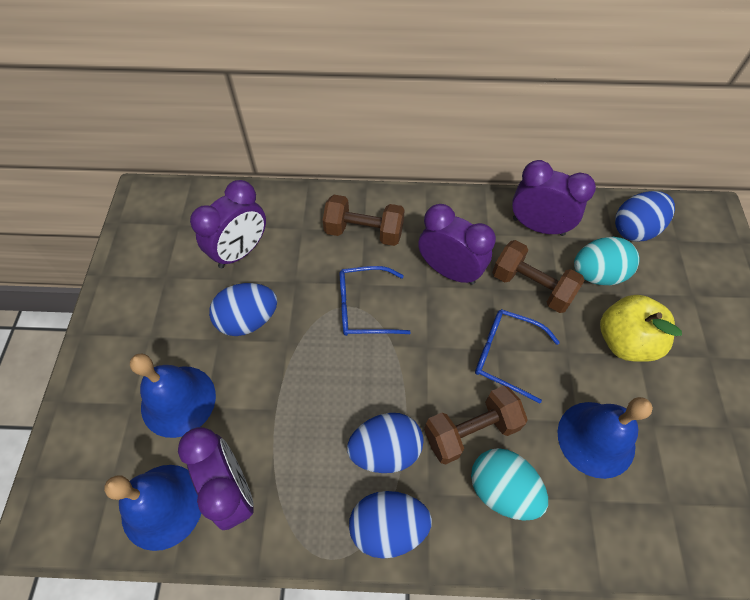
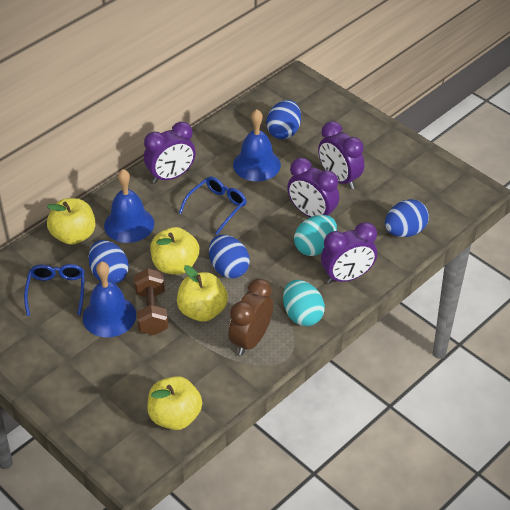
brown clock: 0 -> 1
brown dumbbell: 3 -> 1
yellow apple: 1 -> 4

